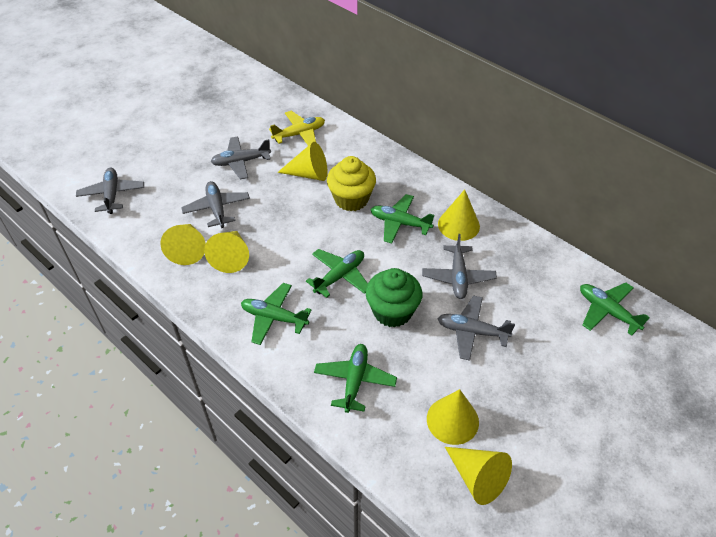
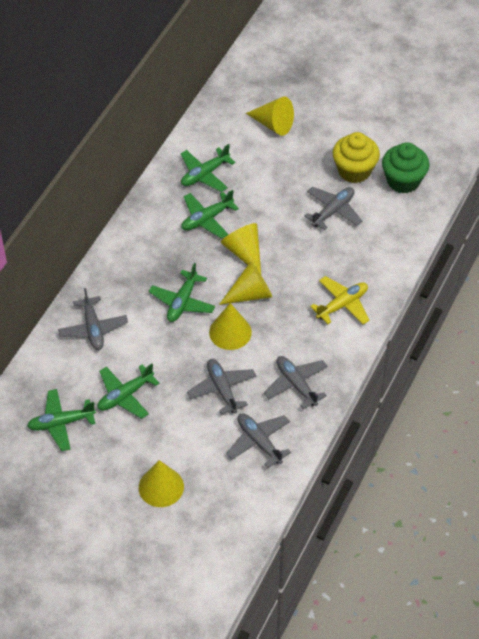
yellow cone: 6 -> 5

